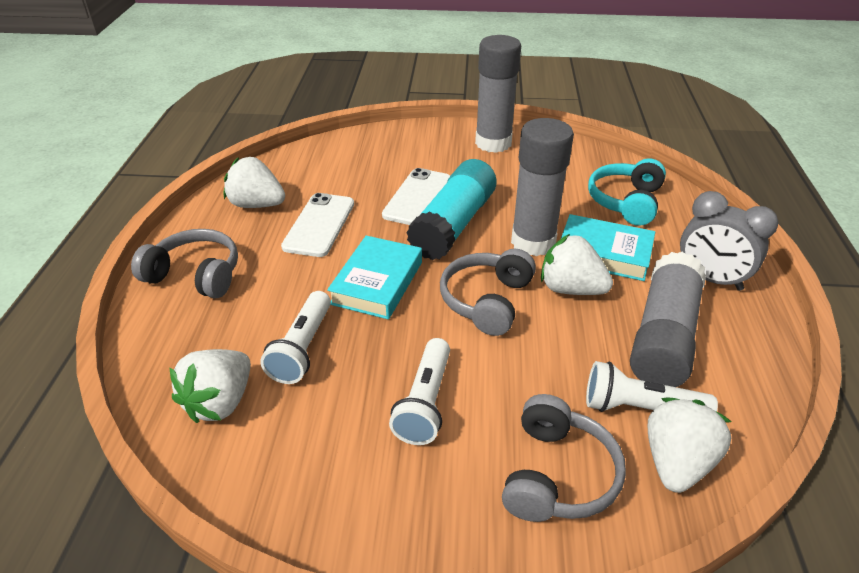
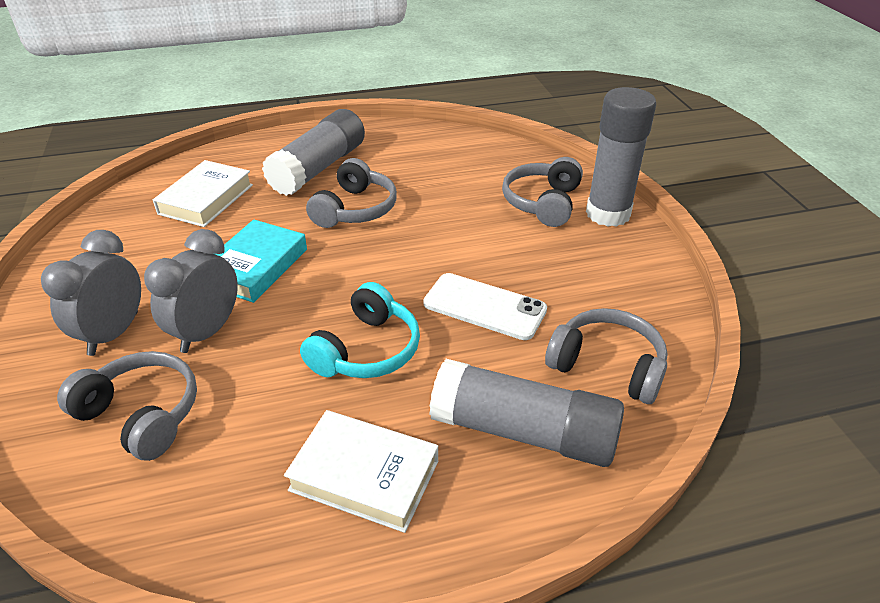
grey clock: 1 -> 2
grey headphones: 3 -> 4
turquoise book: 2 -> 1
turquoise glue stick: 1 -> 0
white book: 0 -> 2
white flashlight: 3 -> 0
white phone: 2 -> 1
white strawberry: 4 -> 0

